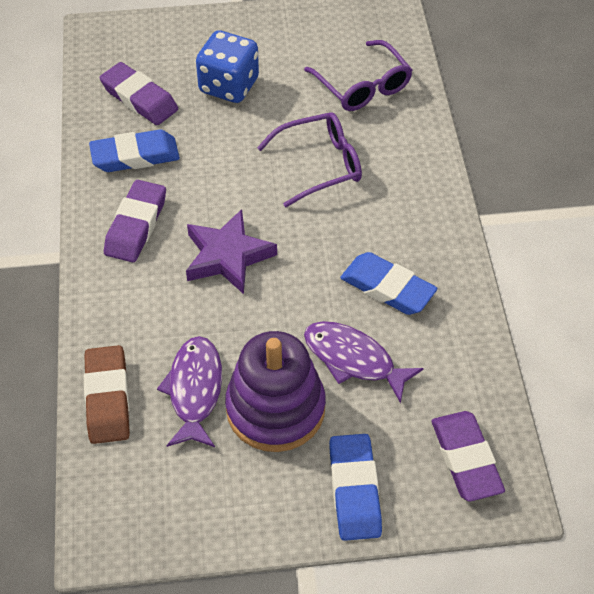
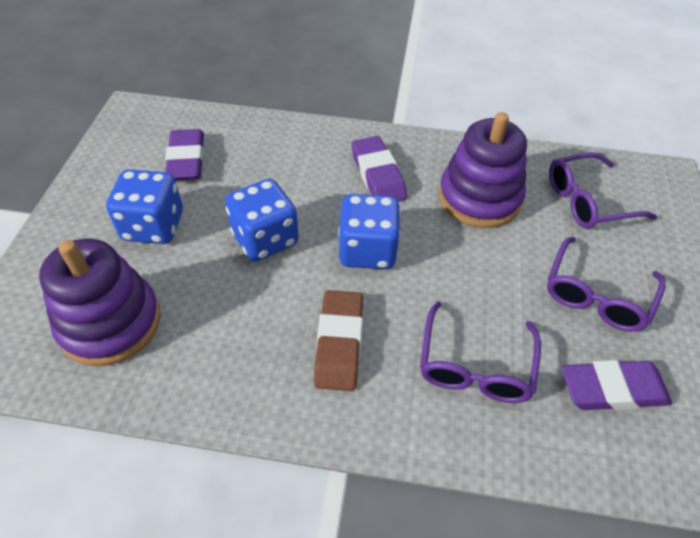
blue dice: 1 -> 3
blue eraser: 3 -> 0
purple fish: 2 -> 0
purple glasses: 2 -> 3
purple stacking toy: 1 -> 2
purple star: 1 -> 0

